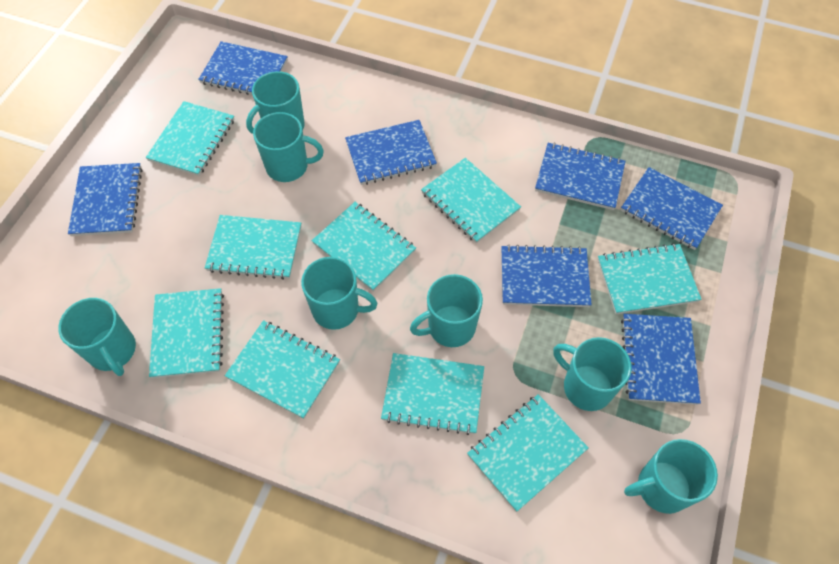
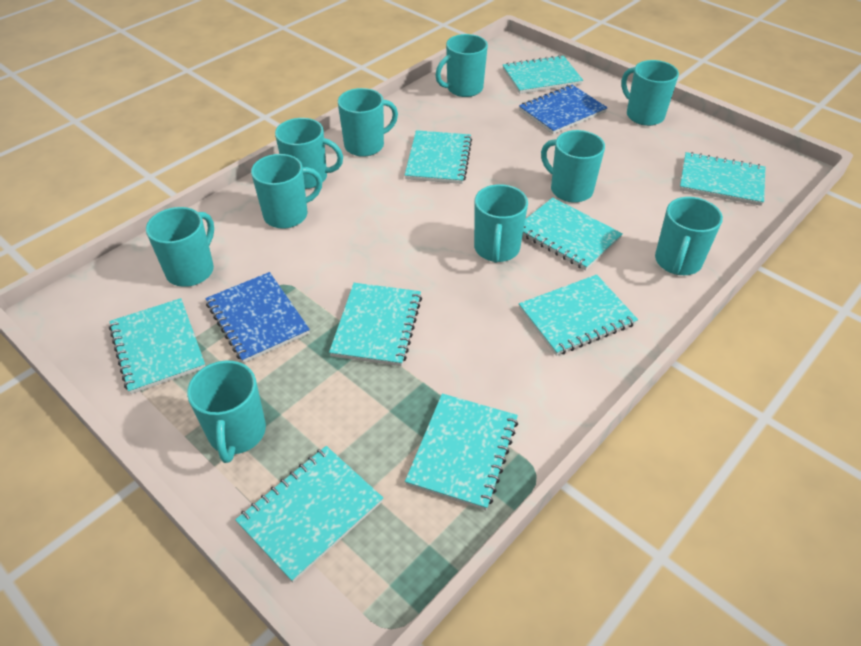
blue notebook: 7 -> 2
turquoise mug: 7 -> 10

